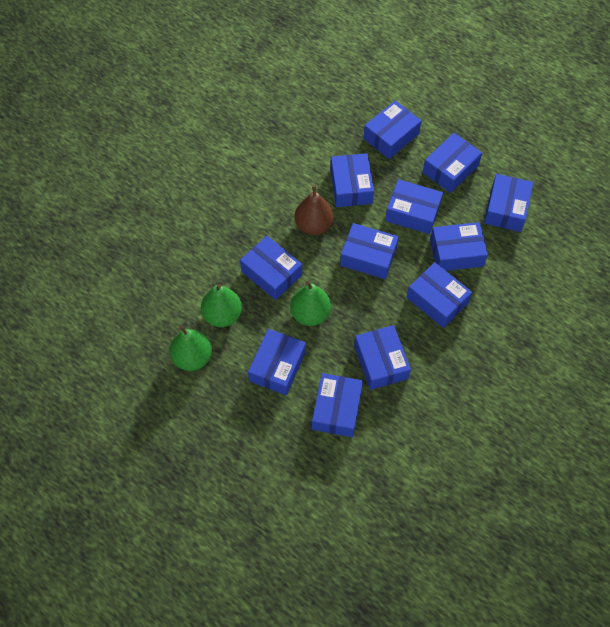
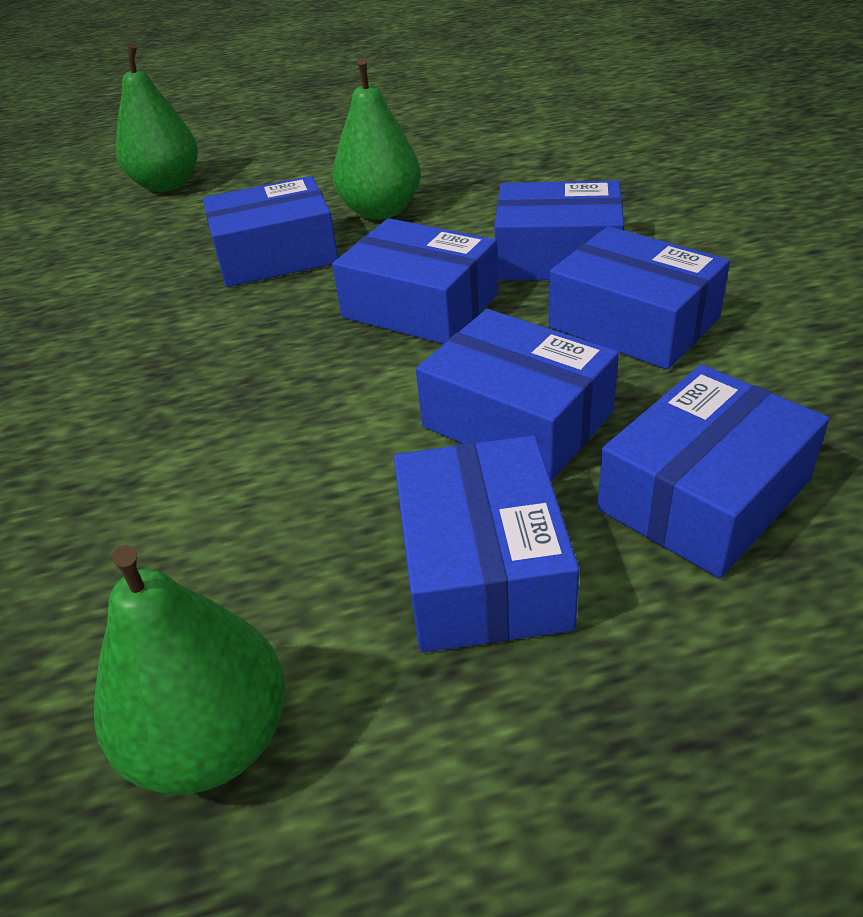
blue box: 12 -> 7
brown pear: 1 -> 0

